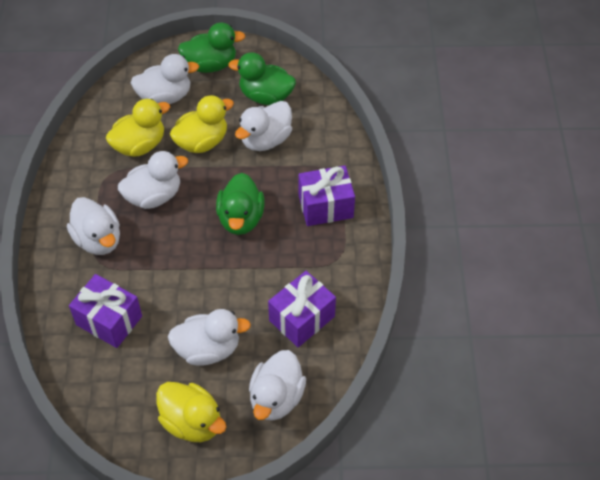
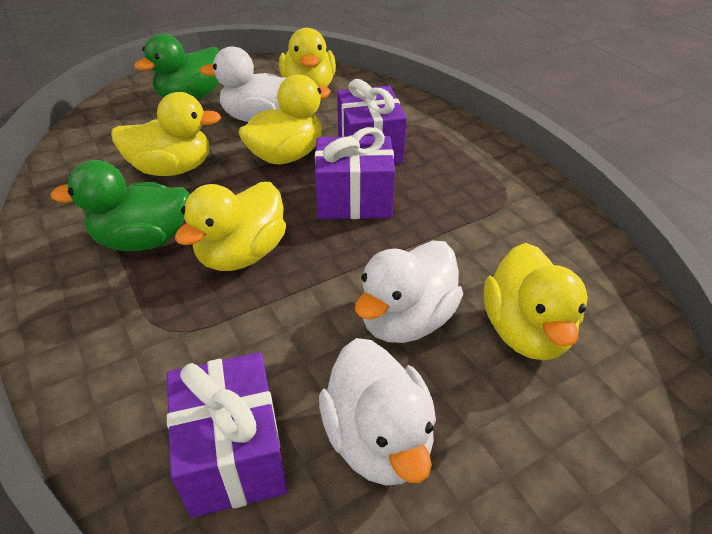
green duck: 3 -> 2
white duck: 6 -> 3
yellow duck: 3 -> 5

